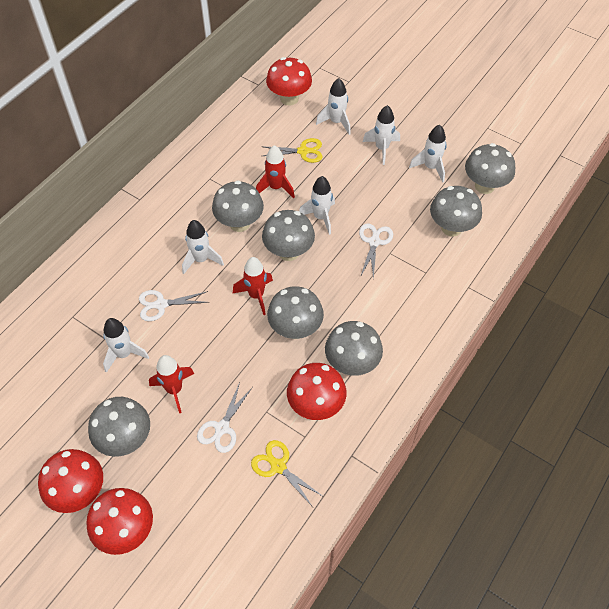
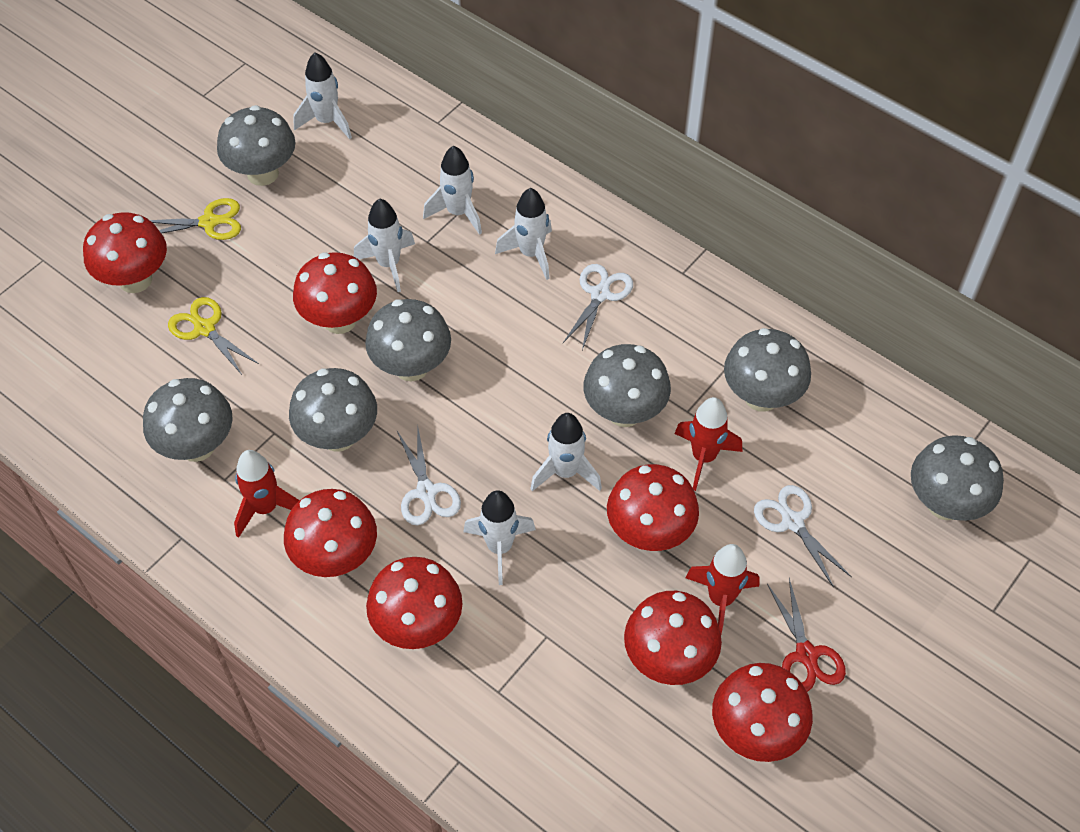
red mushroom: 4 -> 7
red scissors: 0 -> 1

